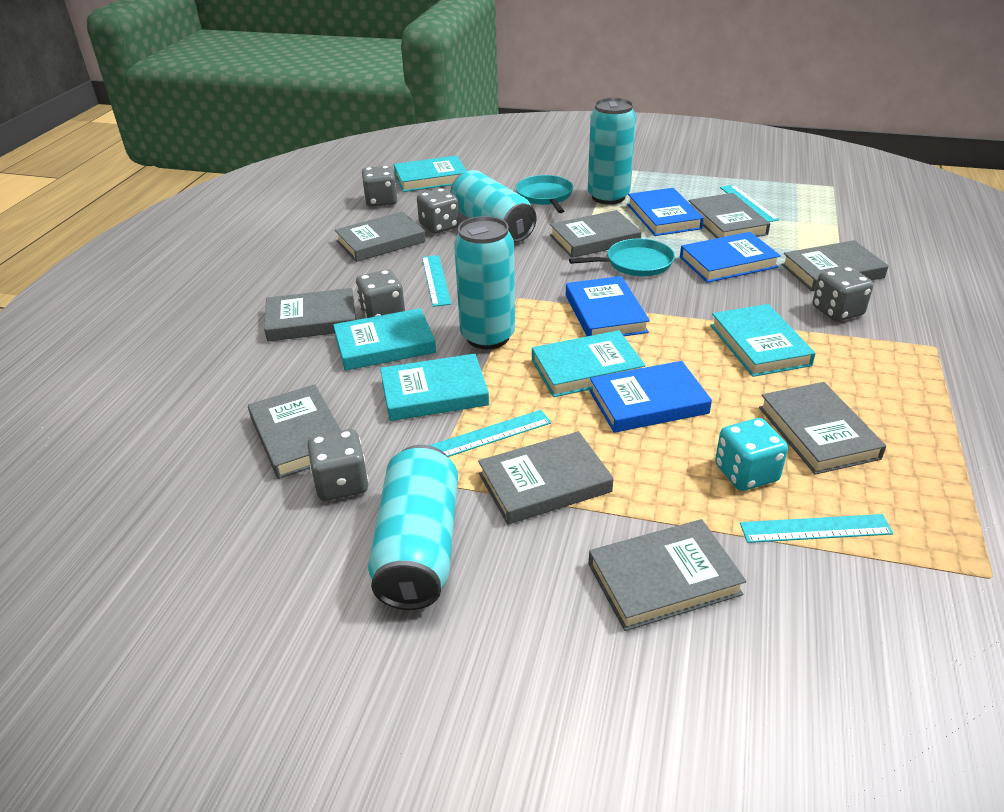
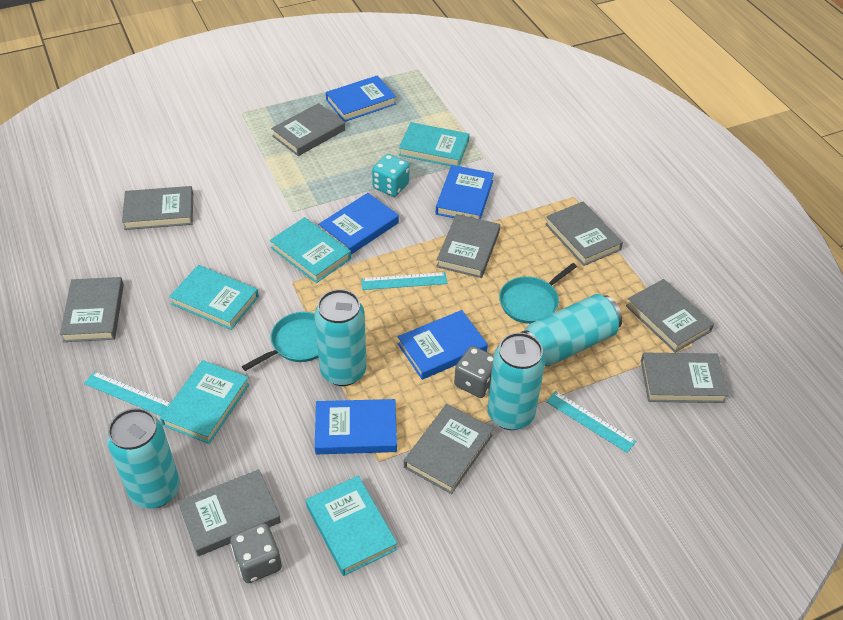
blue book: 4 -> 5
grey dice: 5 -> 2
turquoise ruler: 4 -> 3

